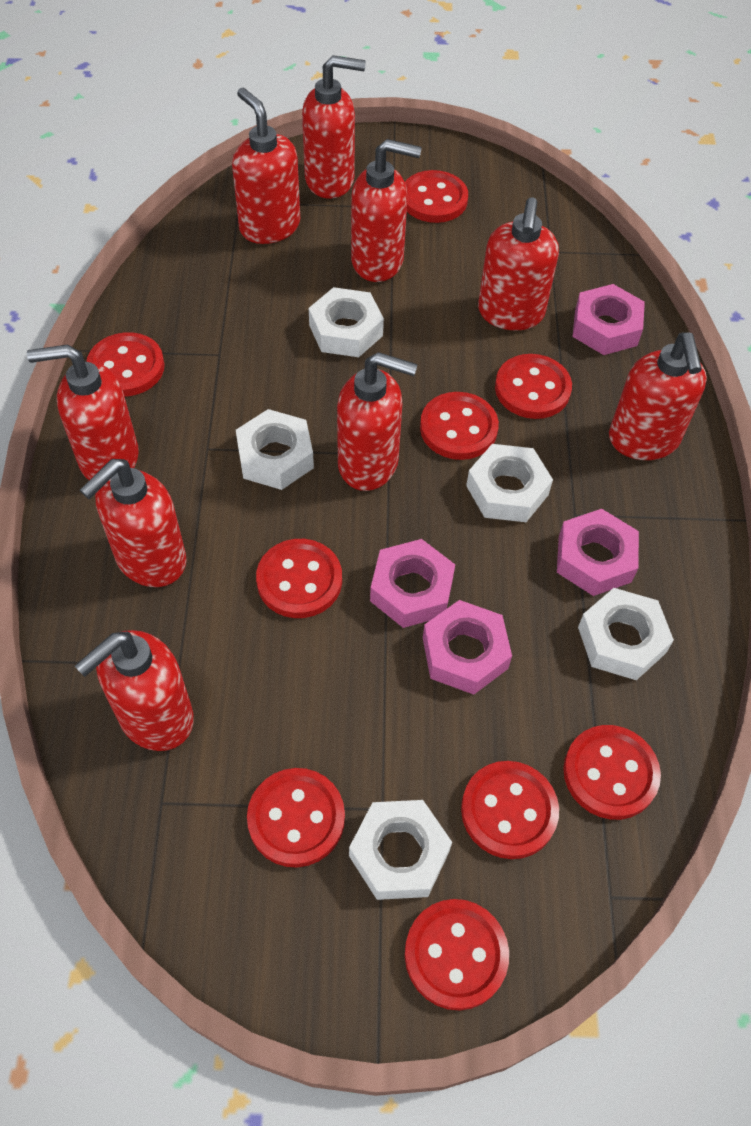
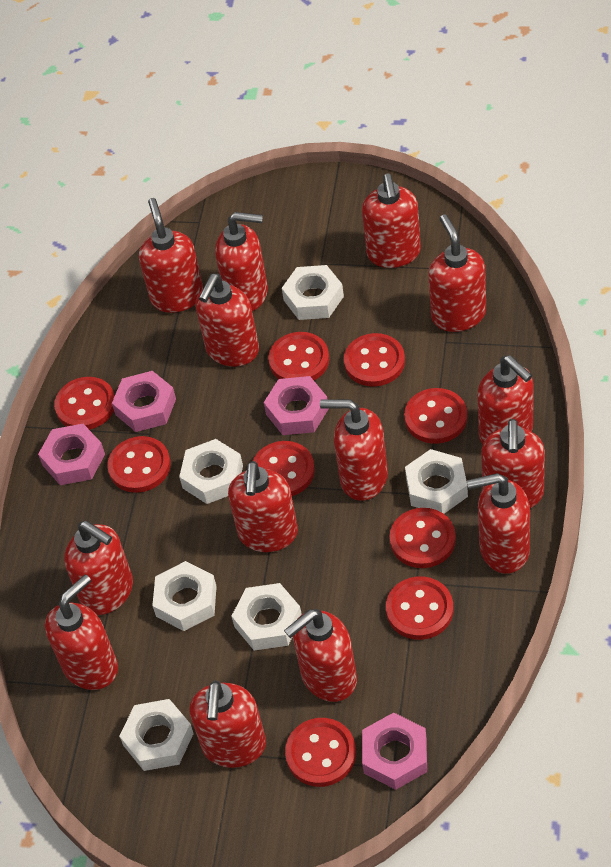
red soap dispenser: 9 -> 14
white nut: 5 -> 6

